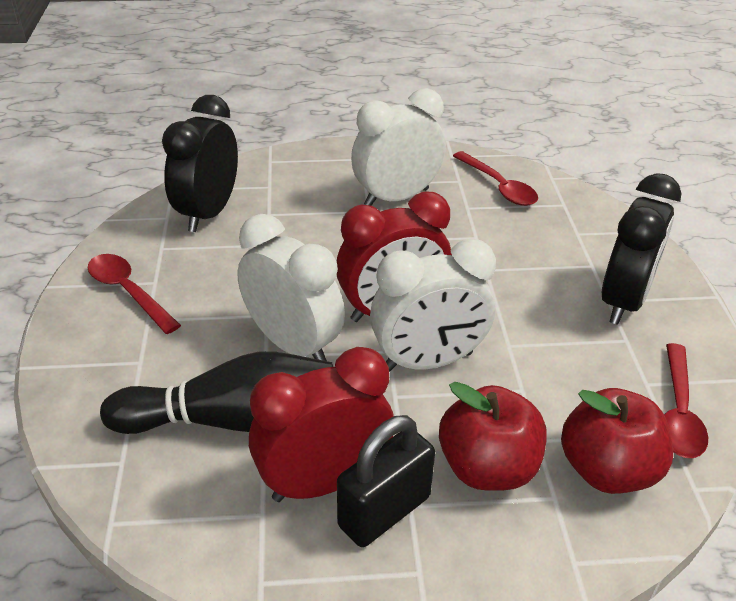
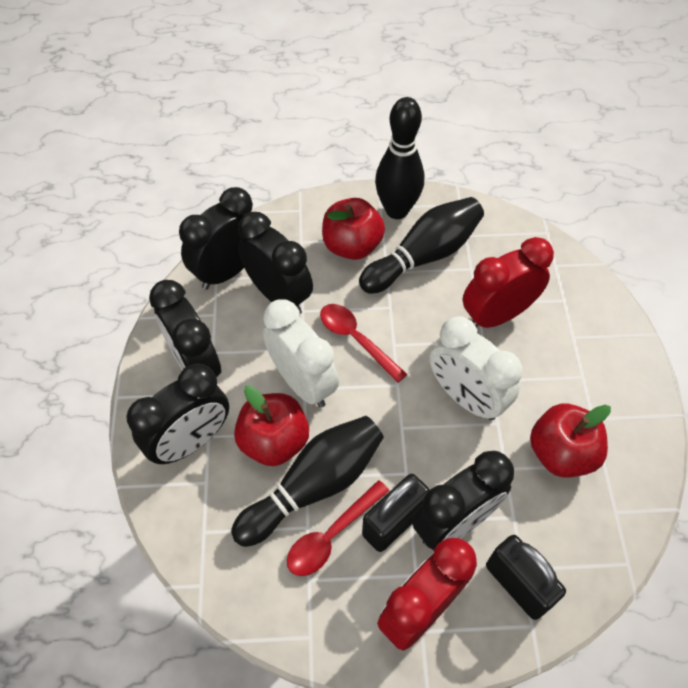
black bowling pin: 1 -> 3
black clock: 2 -> 5
black padlock: 1 -> 2
red apple: 2 -> 3
red spoon: 3 -> 2
white clock: 3 -> 2

